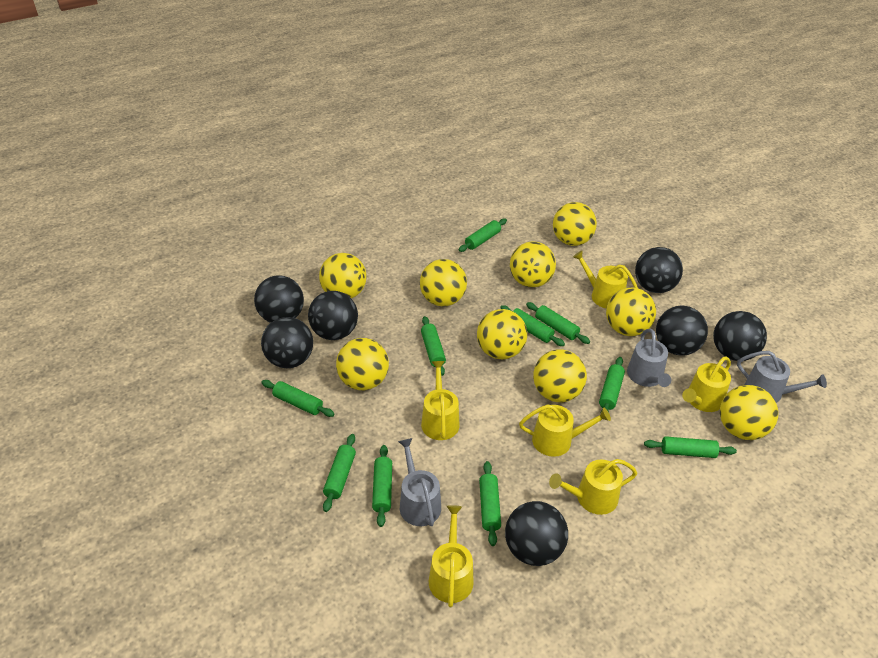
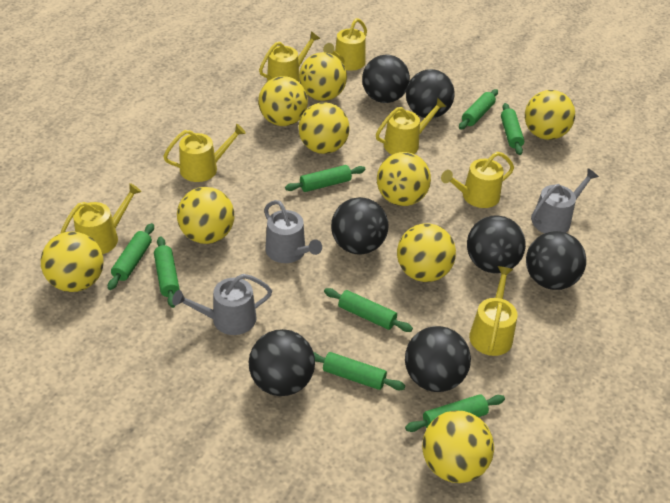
green rolling pin: 10 -> 8
yellow watering can: 6 -> 7

